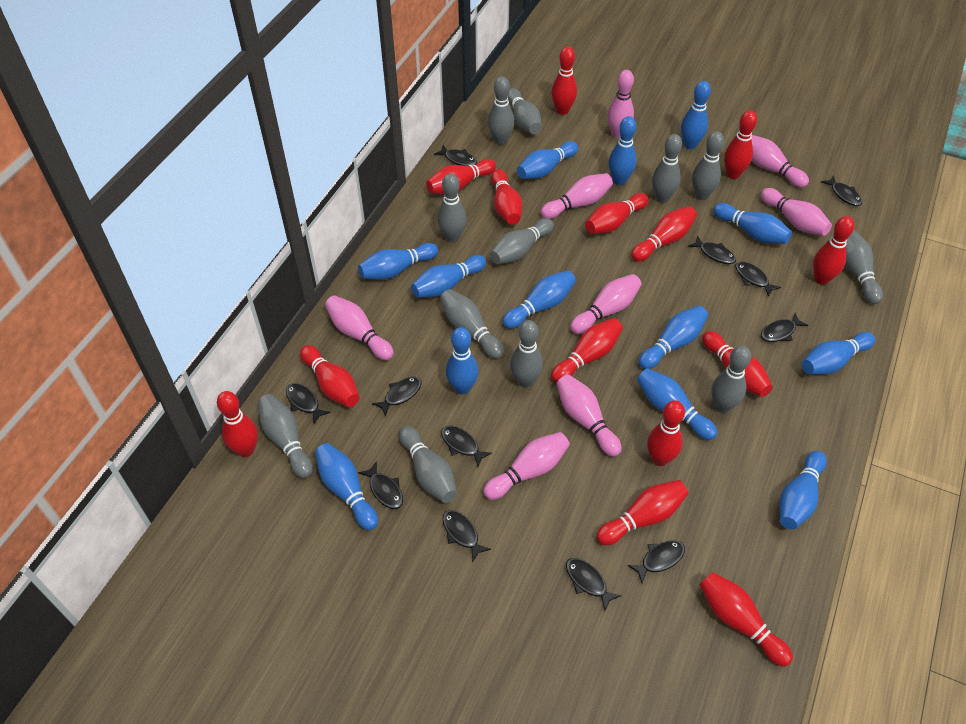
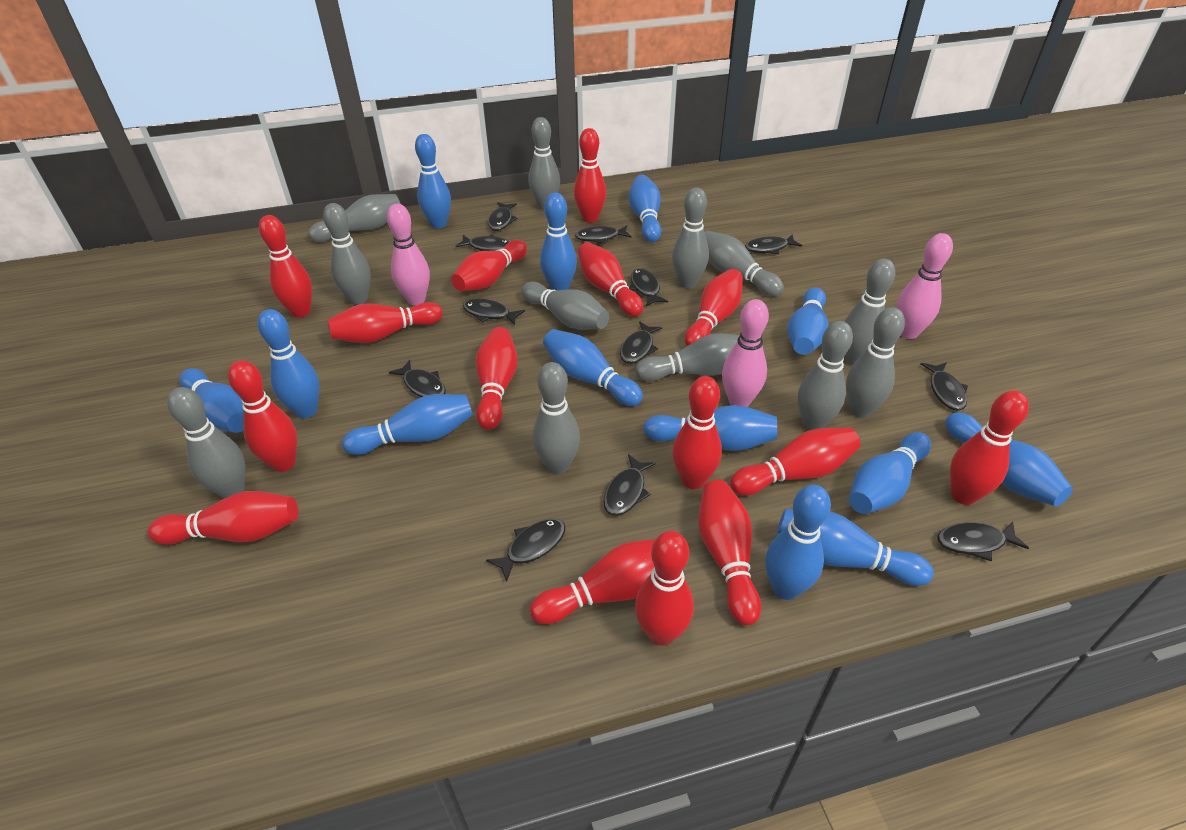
pink bowling pin: 8 -> 3
red bowling pin: 14 -> 15

